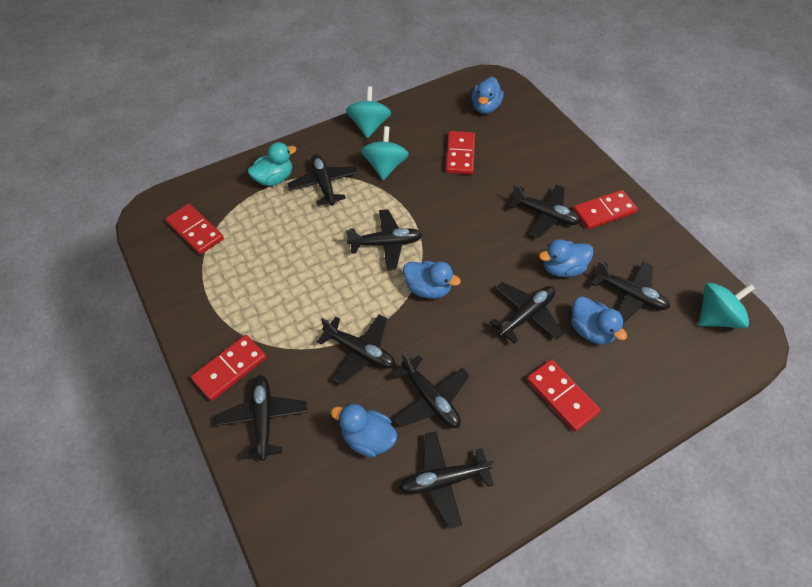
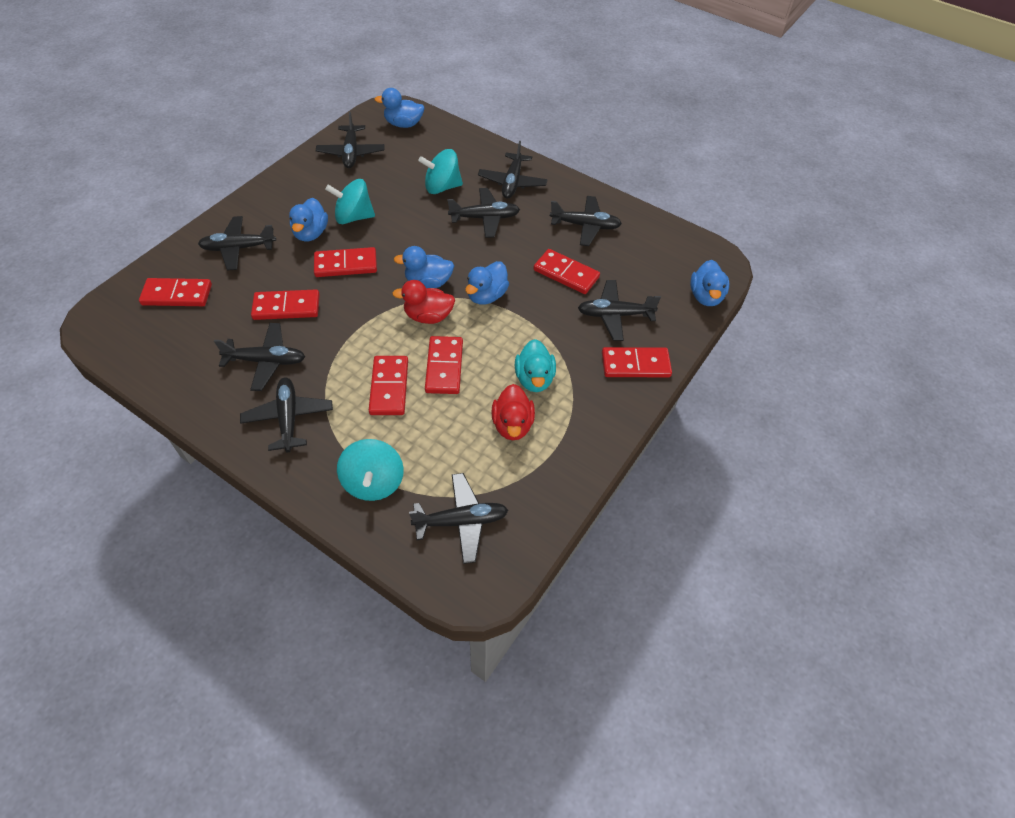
red domino: 5 -> 7
red duck: 0 -> 2

